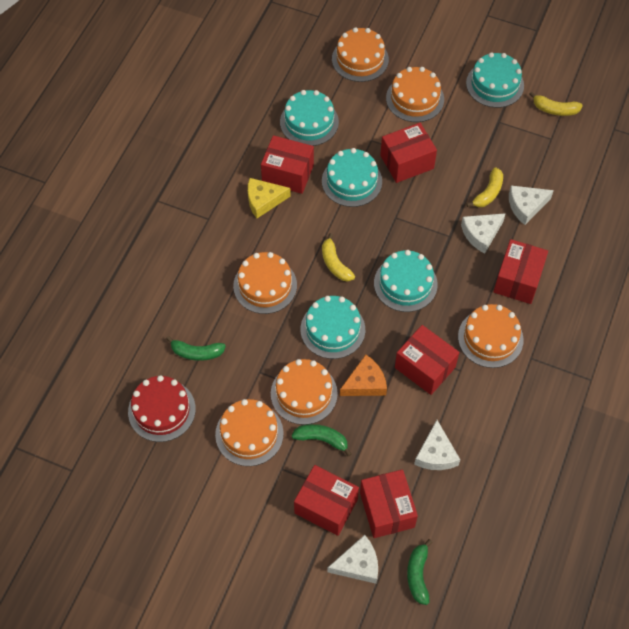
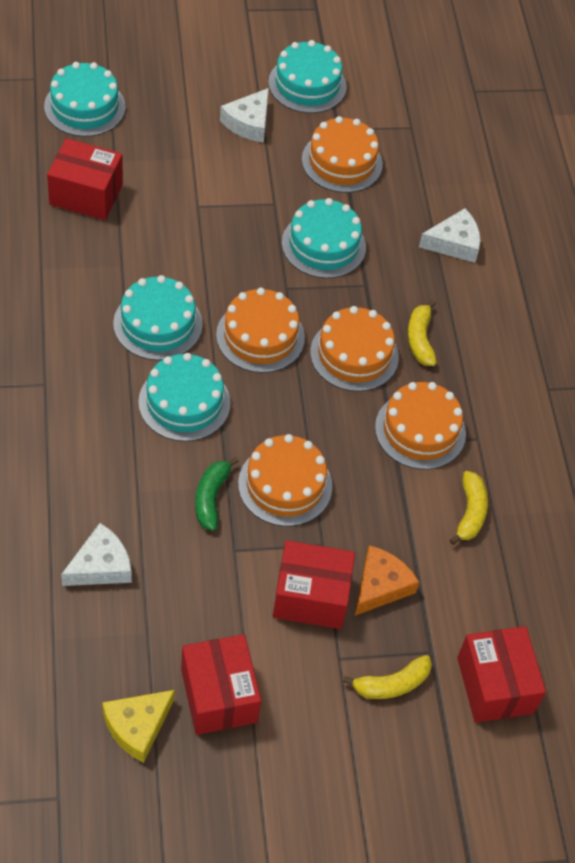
green banana: 3 -> 1
orange cake: 6 -> 5
red box: 6 -> 4
red cake: 1 -> 0
white cheese: 4 -> 3

